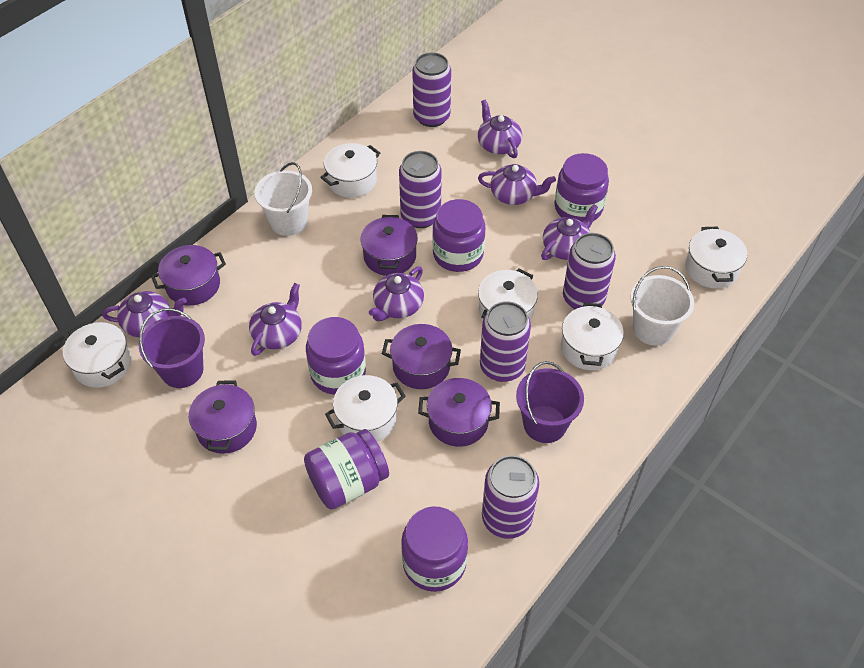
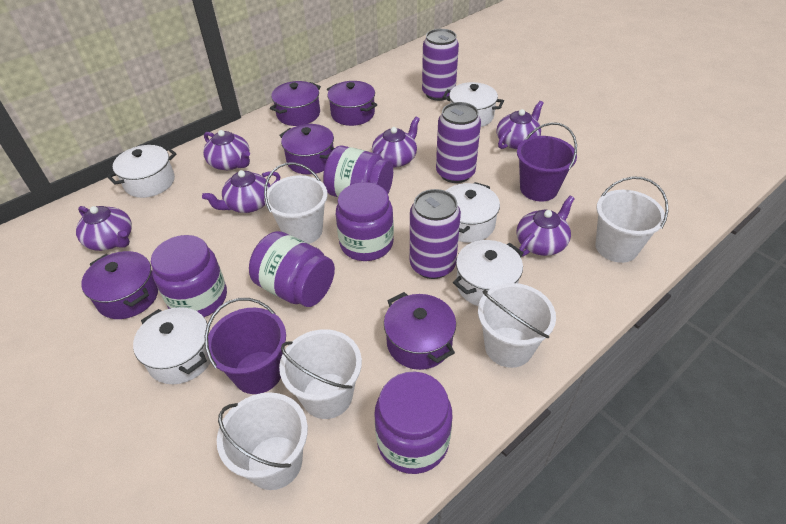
purple can: 5 -> 3
white bucket: 2 -> 5
white pot: 6 -> 5

